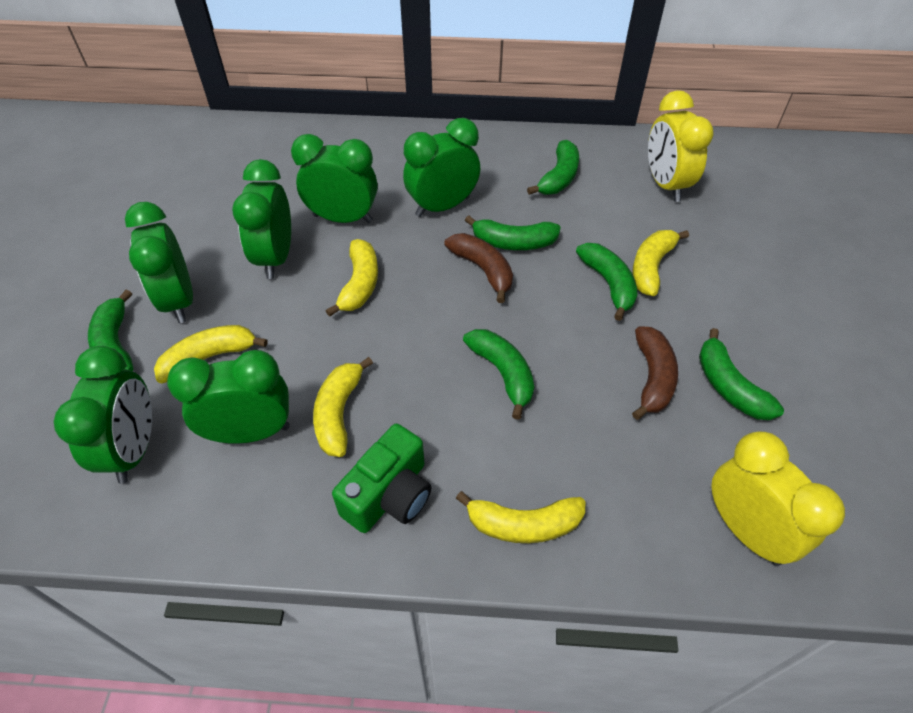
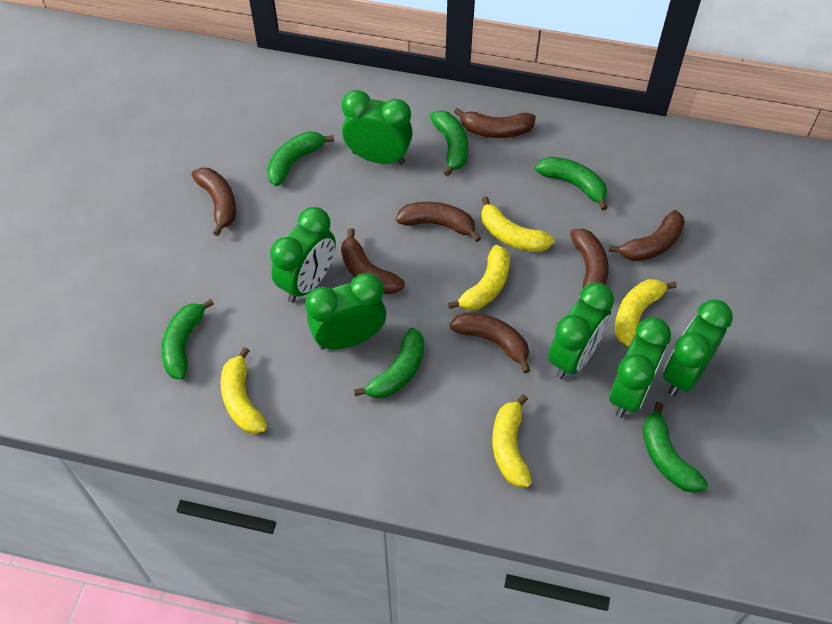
brown banana: 2 -> 7
green camera: 1 -> 0
yellow clock: 2 -> 0

